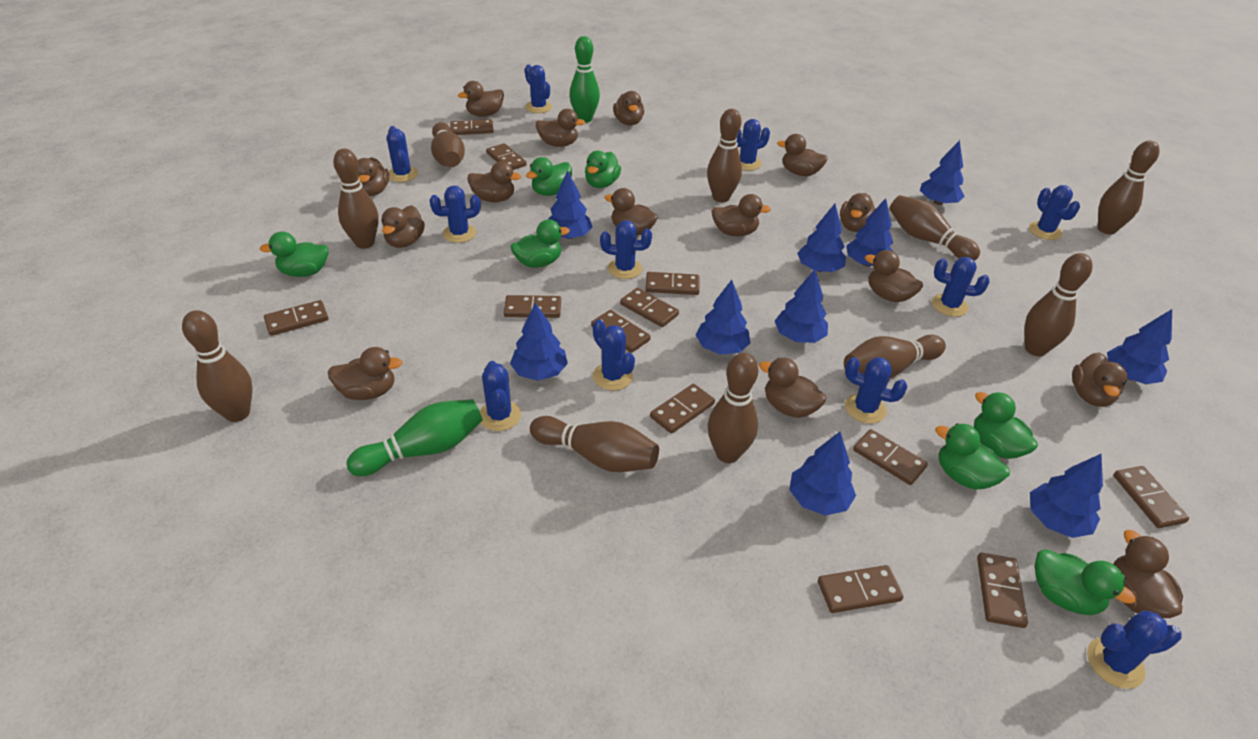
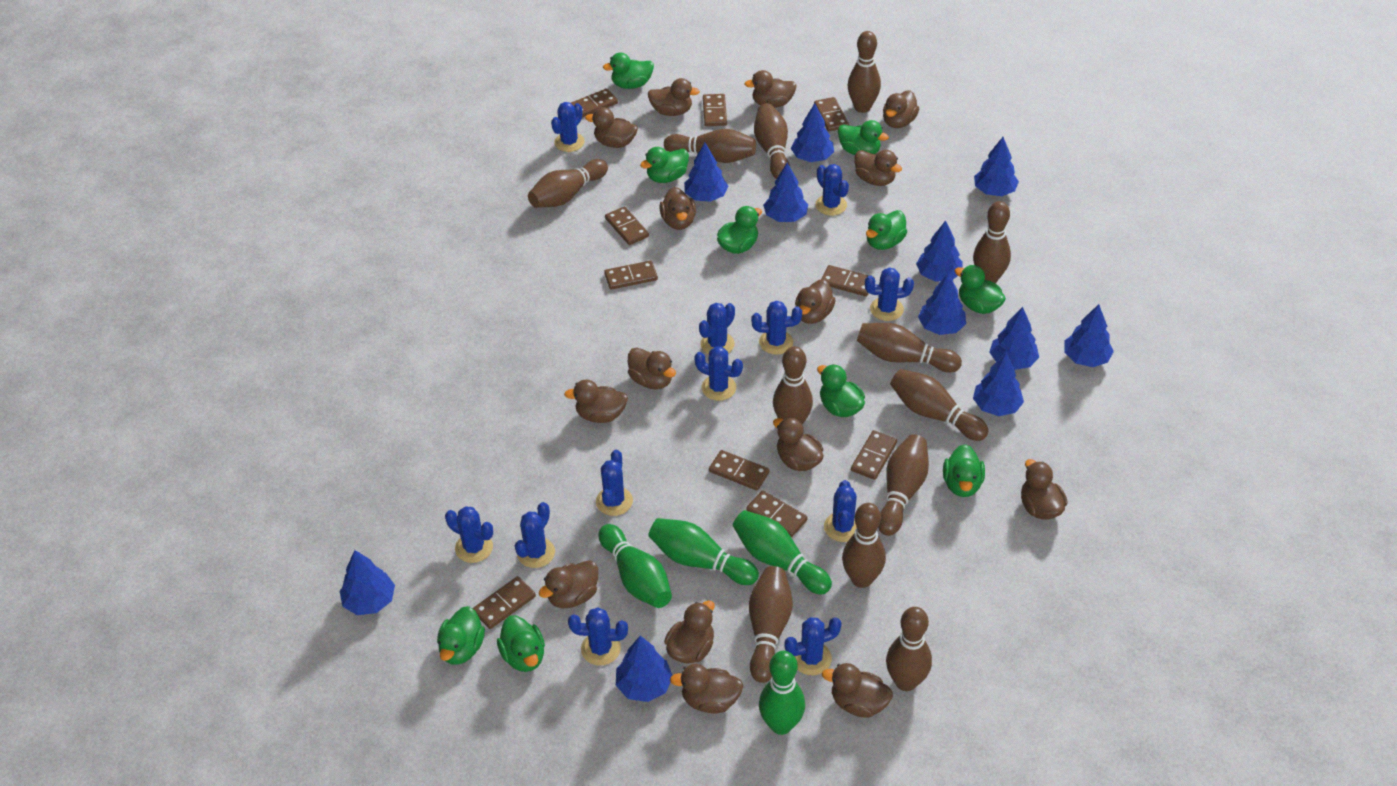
blue cactus: 11 -> 12
blue tree: 10 -> 11
brown bowling pin: 10 -> 12
brown domino: 12 -> 10
green bowling pin: 2 -> 4
green duck: 7 -> 10

